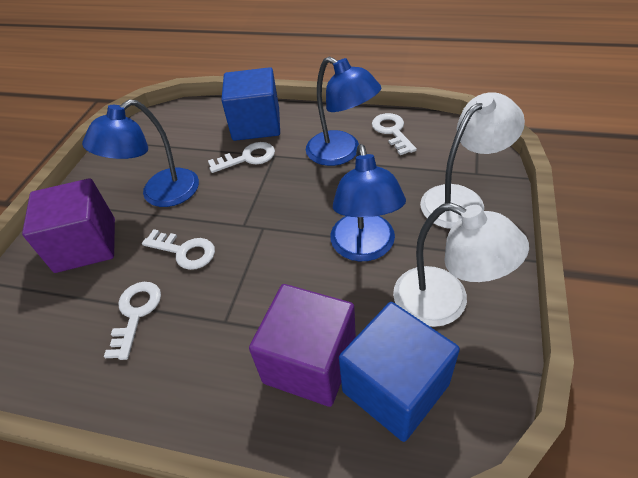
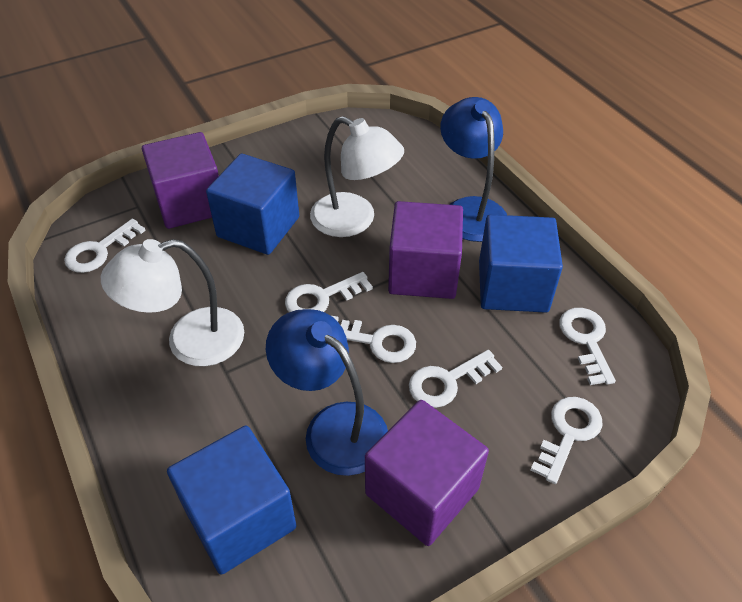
blue cube: 2 -> 3
blue lamp: 3 -> 2
purple cube: 2 -> 3
white key: 4 -> 6

